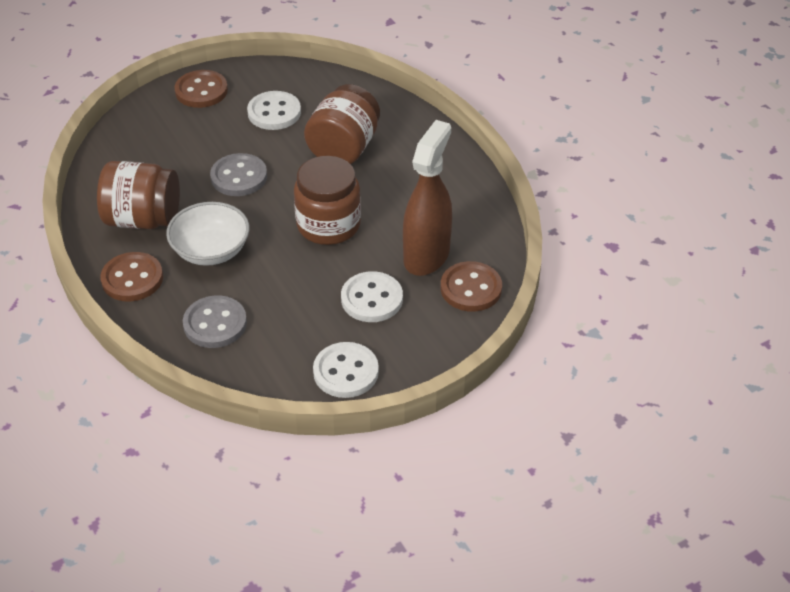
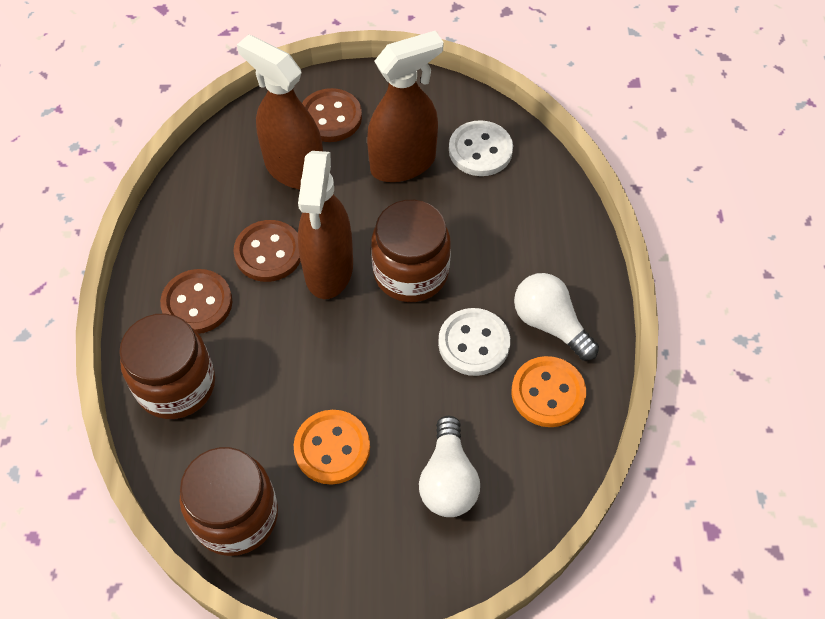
brown spray bottle: 1 -> 3
grey button: 2 -> 0
orange button: 0 -> 2
white bowl: 1 -> 0
white button: 3 -> 2
white light bulb: 0 -> 2

